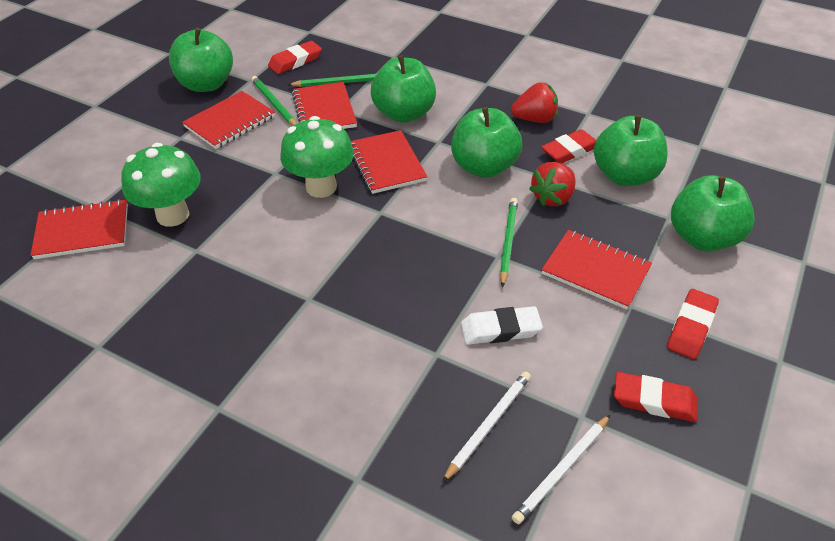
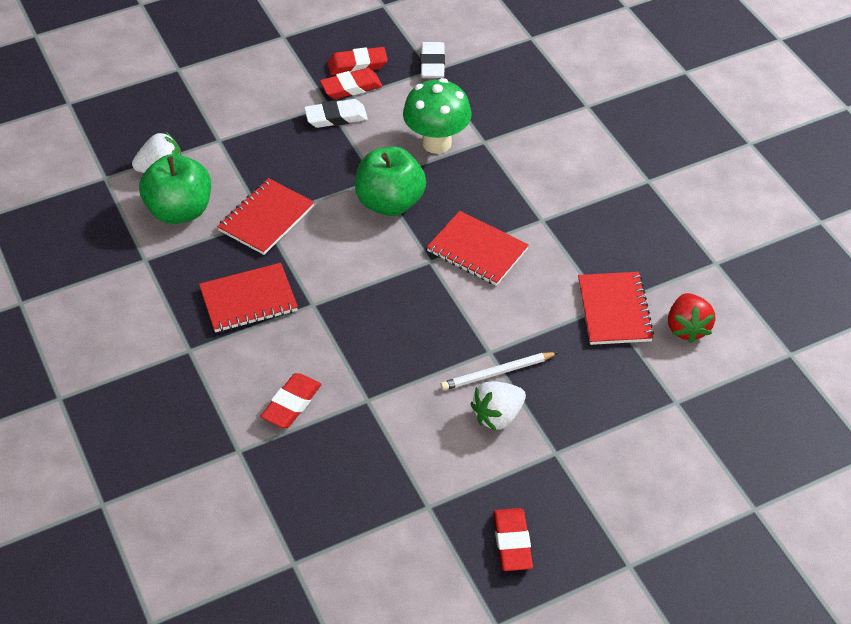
green apple: 5 -> 2
green mushroom: 2 -> 1
green pencil: 3 -> 0
red notebook: 5 -> 4
red strawberry: 2 -> 1
white eraser: 1 -> 2
white pencil: 2 -> 1
white strawberry: 0 -> 2

